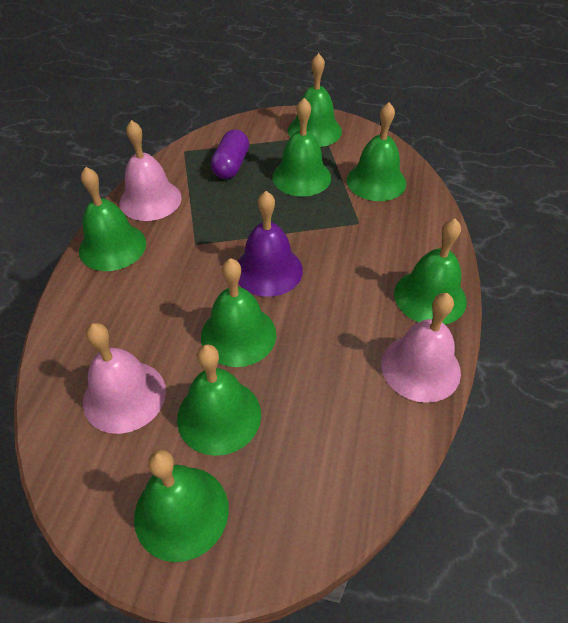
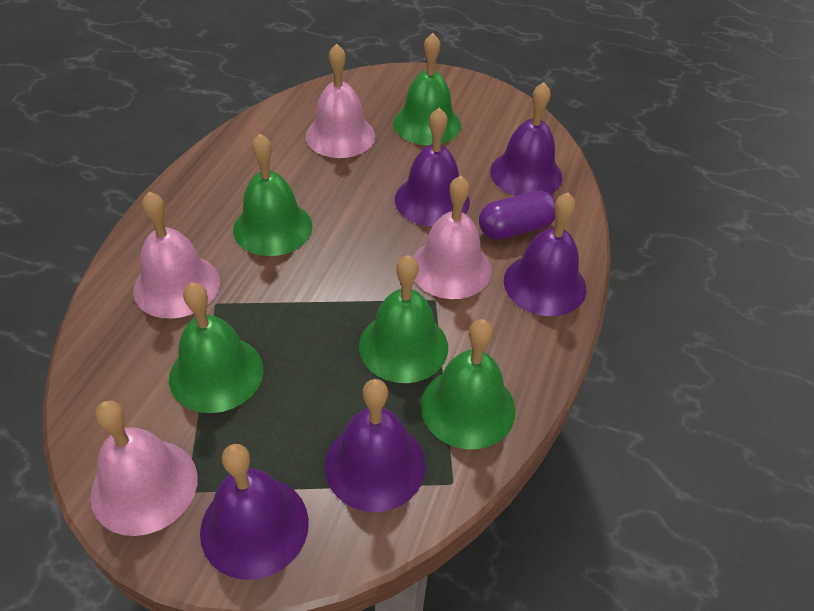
green bell: 8 -> 5
pink bell: 3 -> 4
purple bell: 1 -> 5

